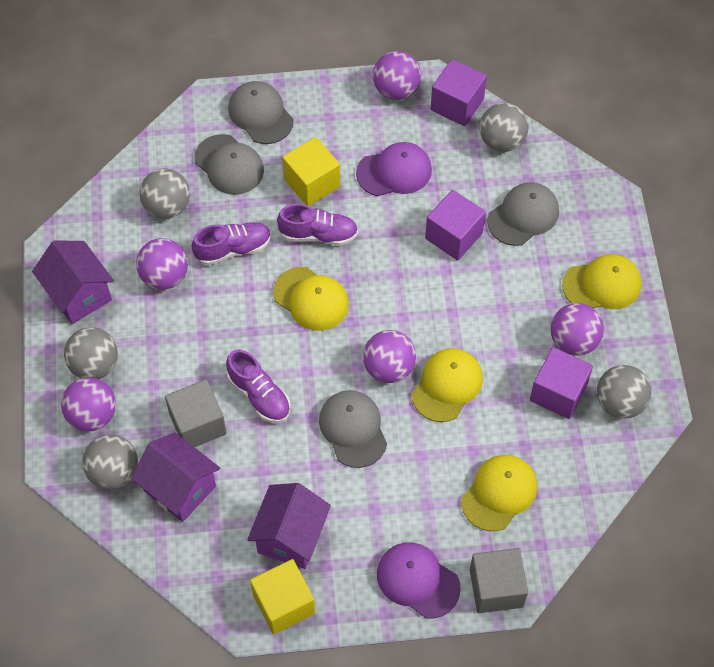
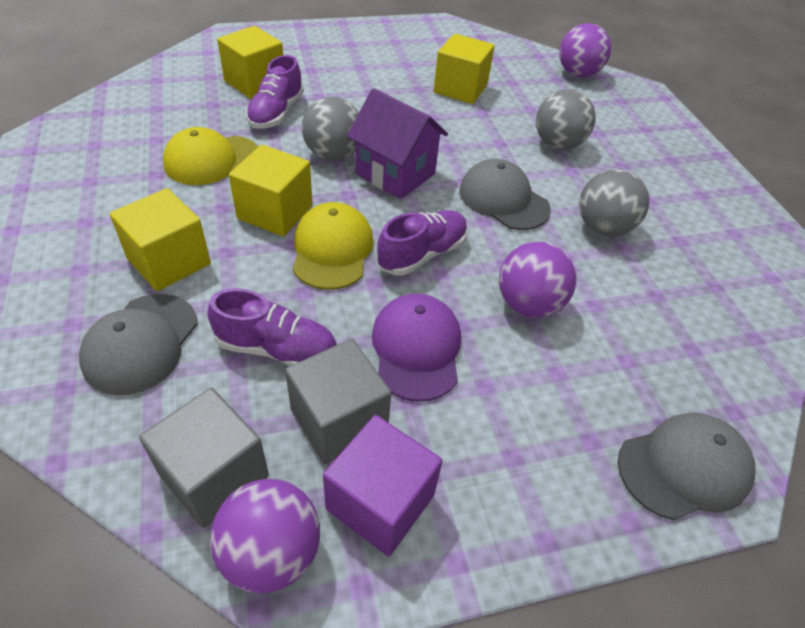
grey ball: 5 -> 3
grey cap: 4 -> 3
purple ball: 5 -> 3
purple cap: 2 -> 1
purple cube: 3 -> 1
purple house: 3 -> 1
yellow cap: 4 -> 2
yellow cube: 2 -> 4

